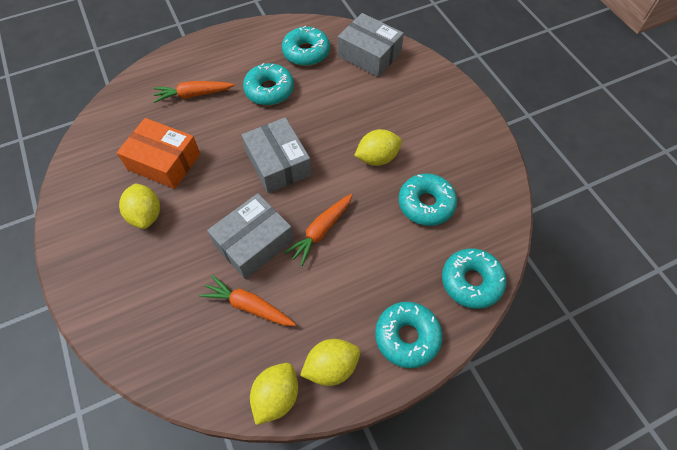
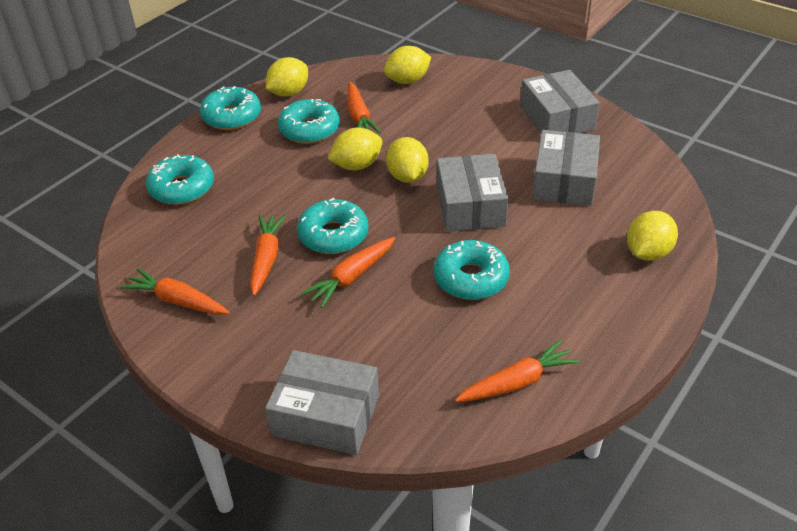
grey box: 3 -> 4
orange box: 1 -> 0
orange carrot: 3 -> 5
yellow lemon: 4 -> 5

